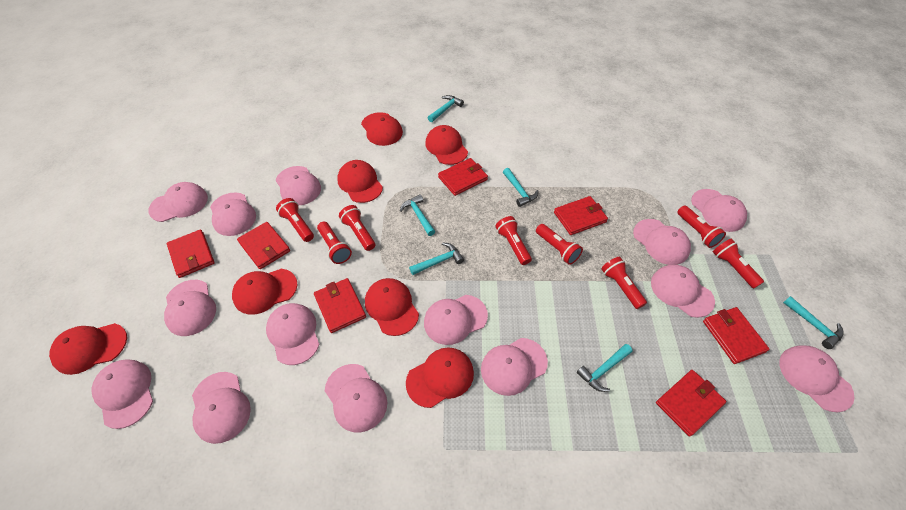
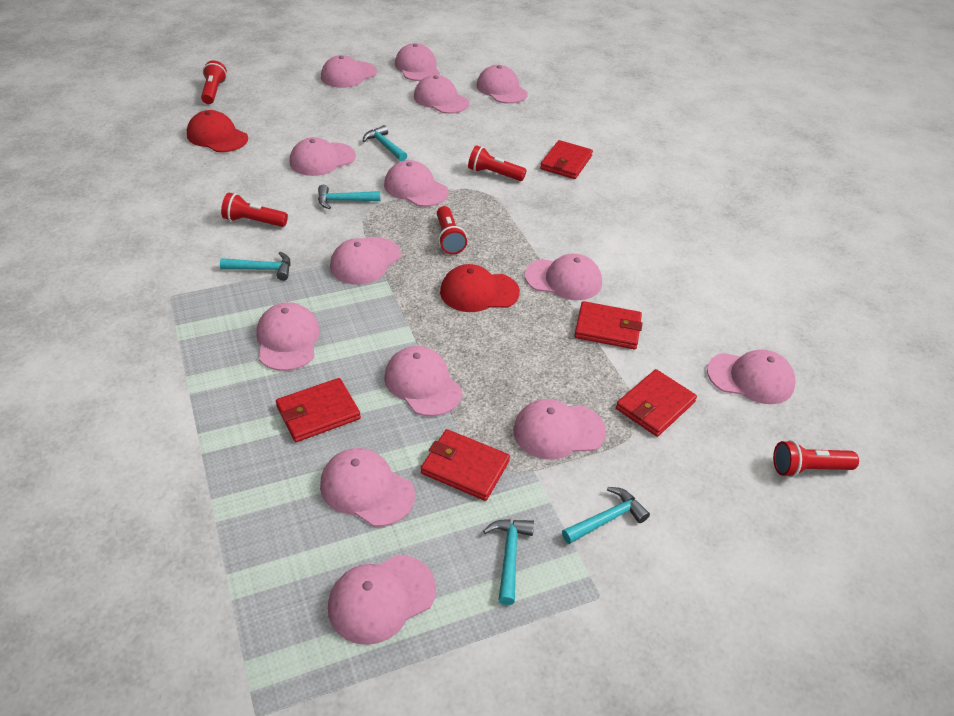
red cap: 7 -> 2
red flashlight: 8 -> 5
red wallet: 7 -> 5
turquoise hammer: 6 -> 5

